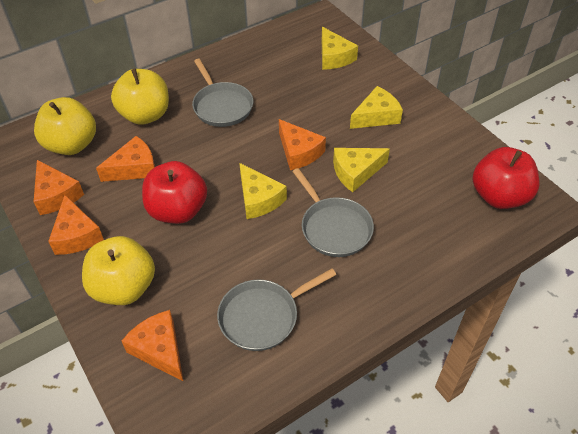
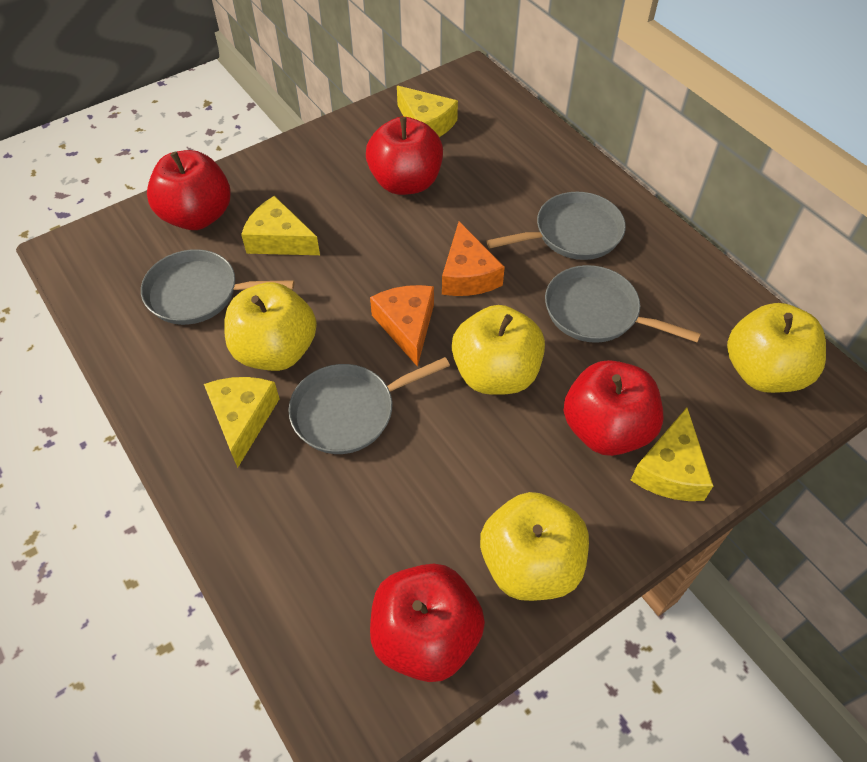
grey pan: 3 -> 4
orange cheese: 5 -> 2
red apple: 2 -> 4
yellow apple: 3 -> 4

